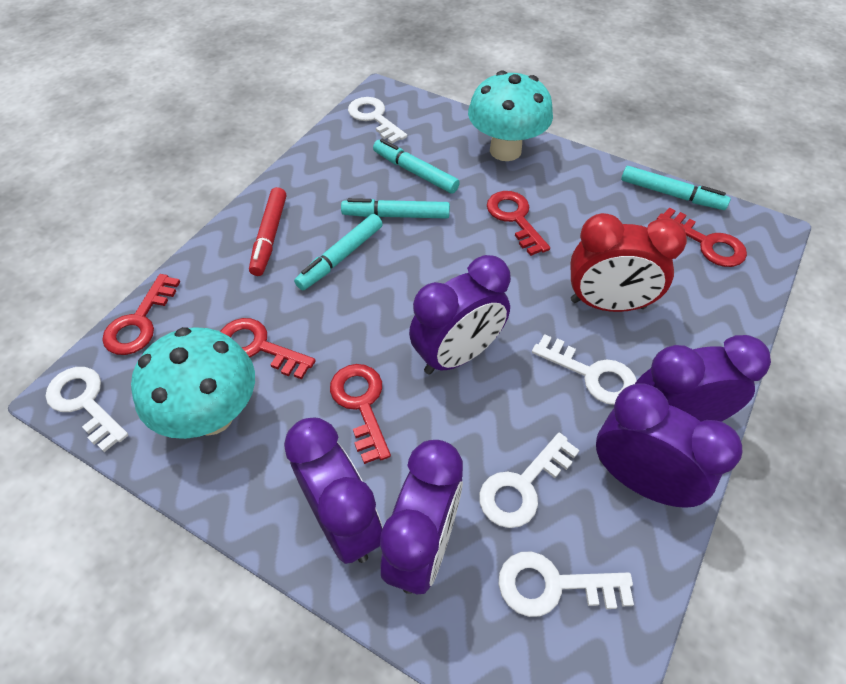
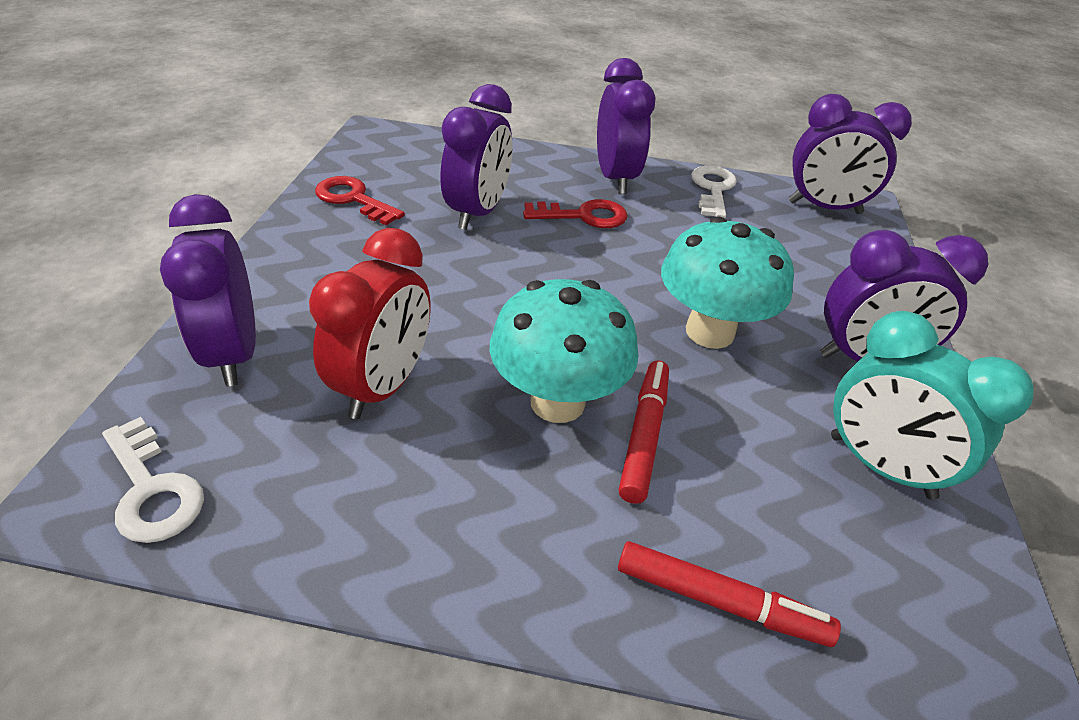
red key: 5 -> 2
red marker: 1 -> 2
turquoise clock: 0 -> 1
turquoise marker: 4 -> 0
white key: 5 -> 2

